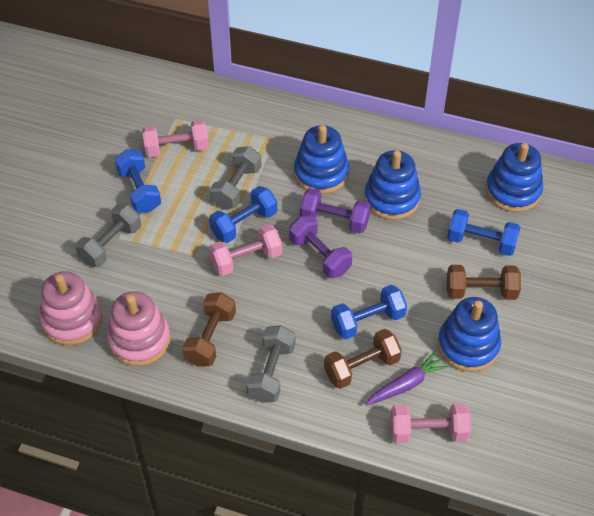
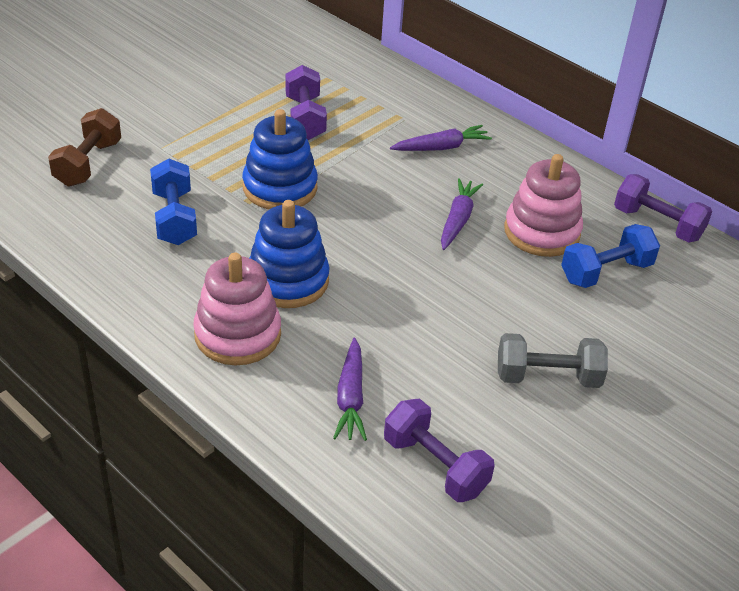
blue dumbbell: 4 -> 2
blue stacking toy: 4 -> 2
brown dumbbell: 3 -> 1
grey dumbbell: 3 -> 1
pink dumbbell: 3 -> 0
purple carrot: 1 -> 3
purple dumbbell: 2 -> 3

